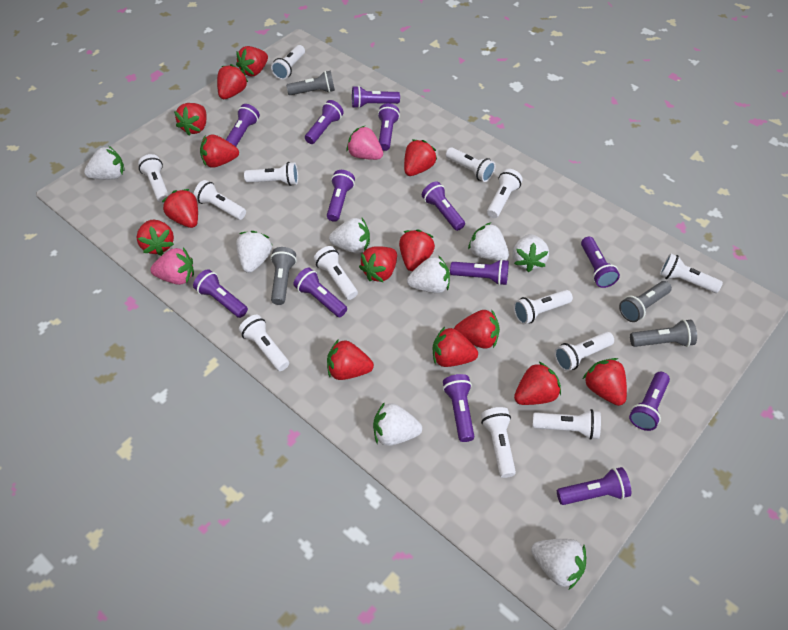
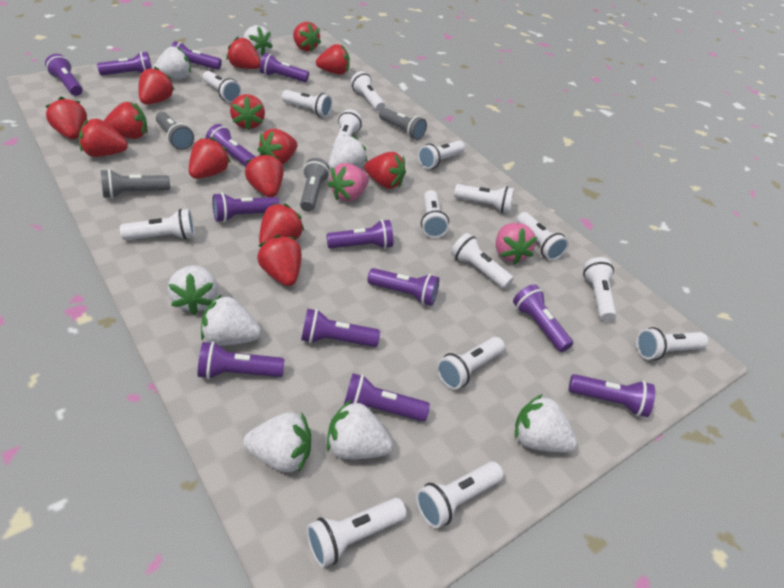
white flashlight: 13 -> 15

